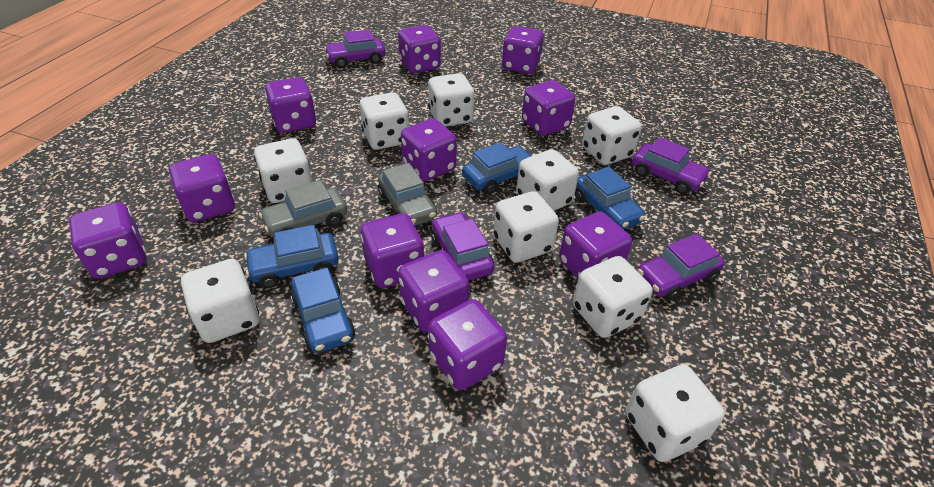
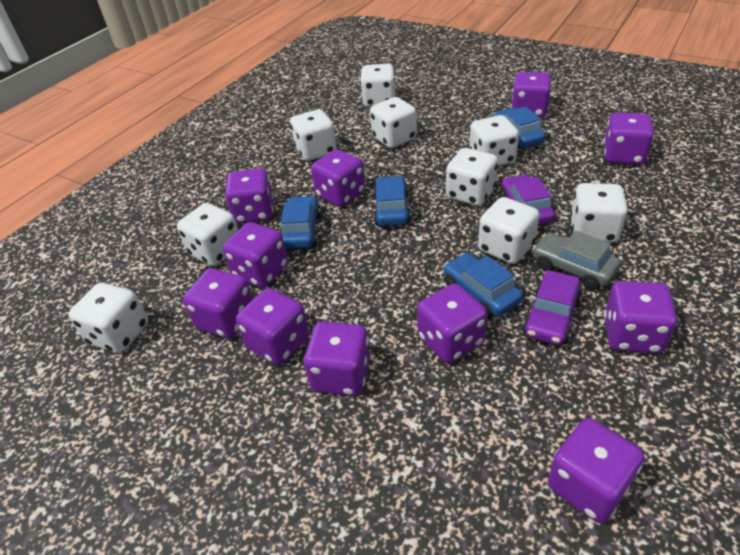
grey car: 2 -> 1
purple car: 4 -> 2

